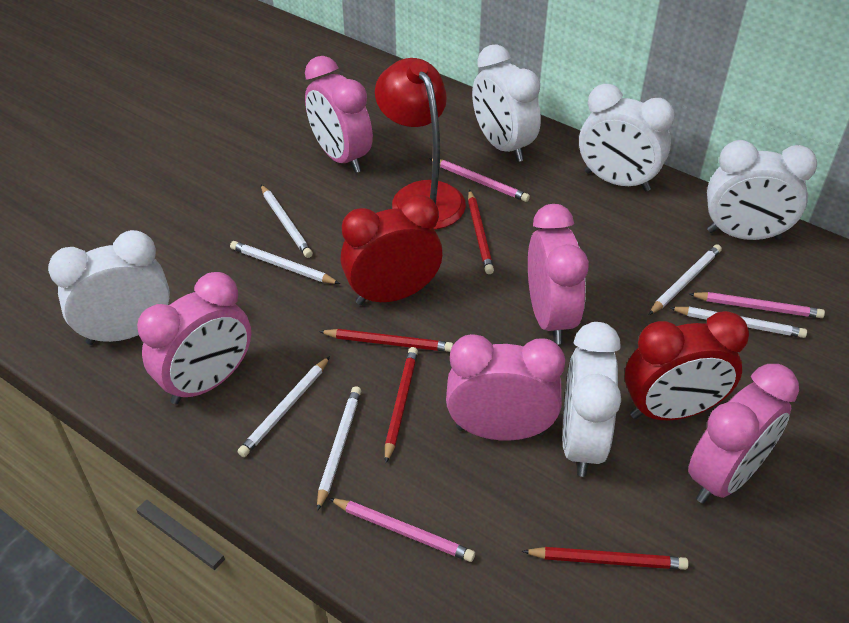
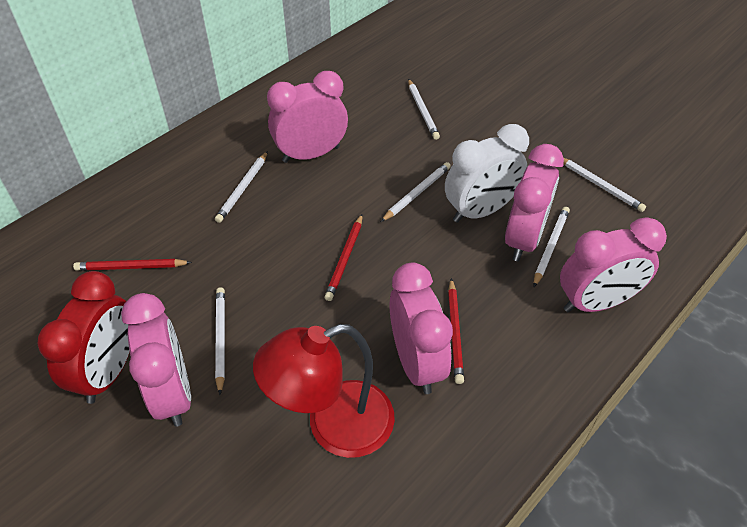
pink pencil: 3 -> 0
red clock: 2 -> 1
red pencil: 4 -> 3
white clock: 5 -> 1

